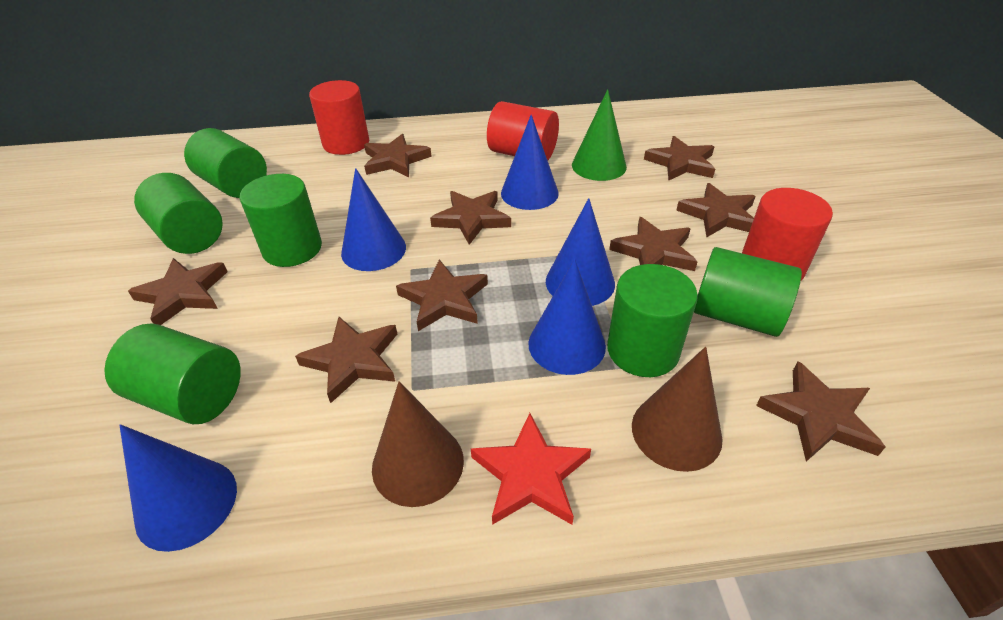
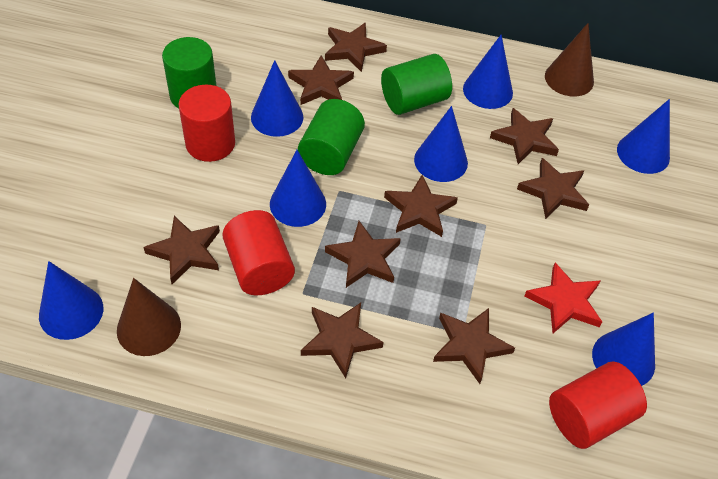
blue cone: 5 -> 7
green cone: 1 -> 0
green cylinder: 6 -> 3

